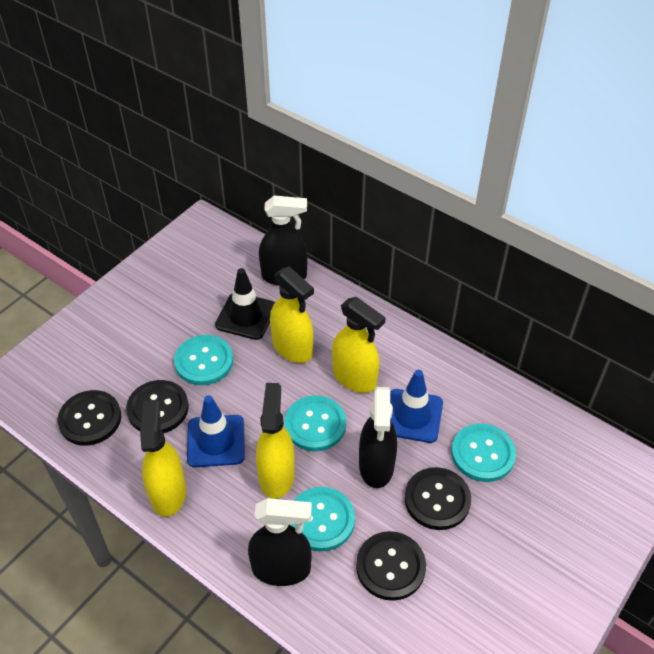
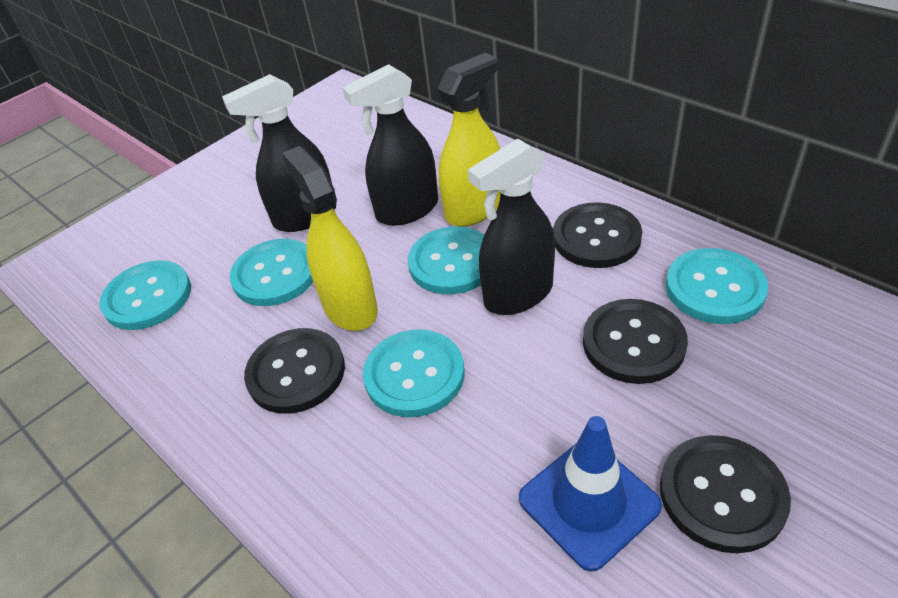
black traffic cone: 1 -> 0
blue traffic cone: 2 -> 1
turquoise button: 4 -> 5
yellow spray bottle: 4 -> 2

